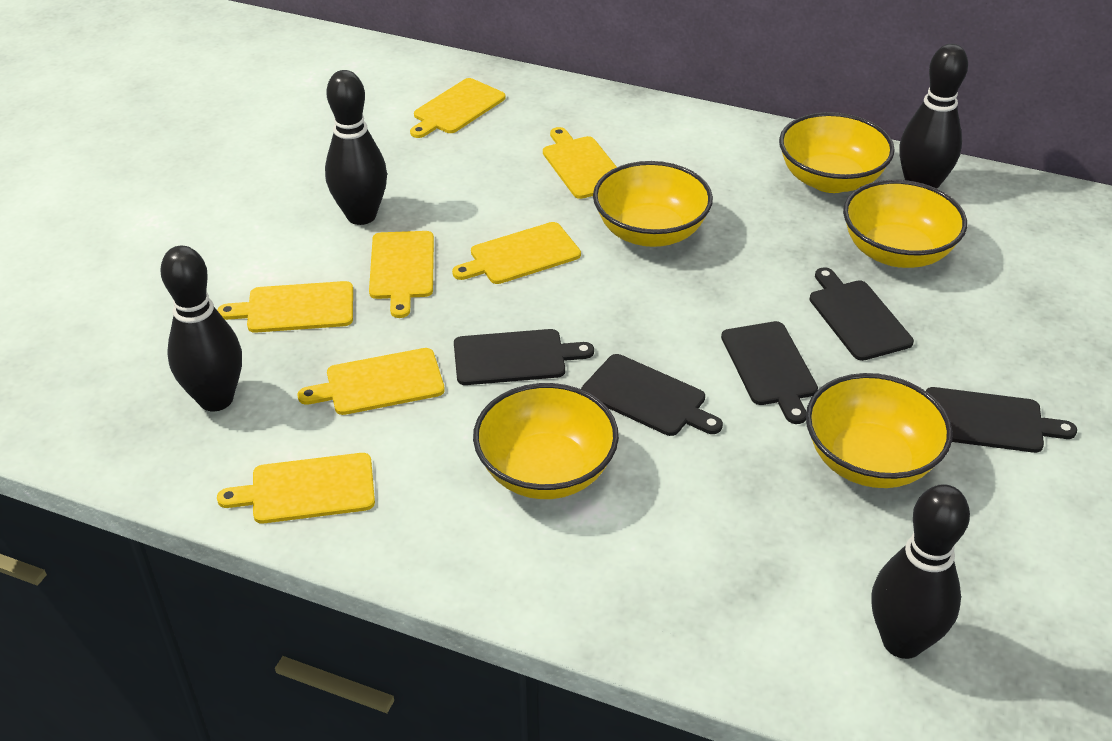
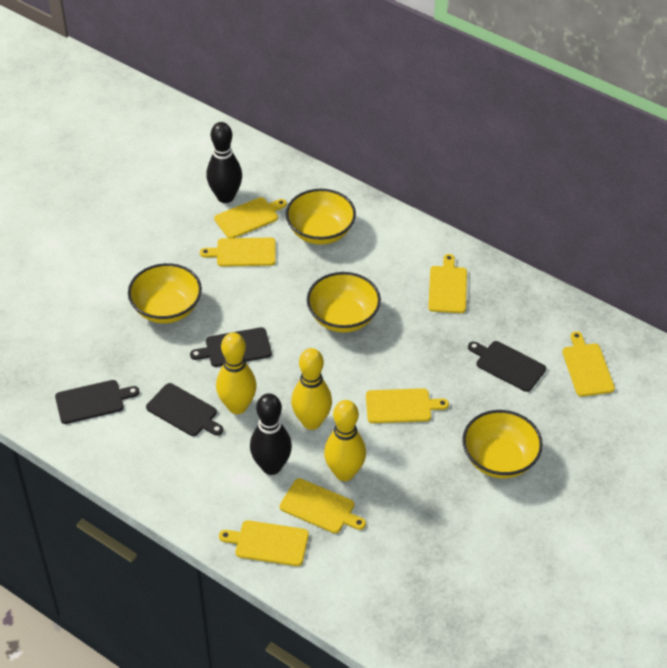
black bowling pin: 4 -> 2
black cutting board: 5 -> 4
yellow bowl: 5 -> 4
yellow bowling pin: 0 -> 3

